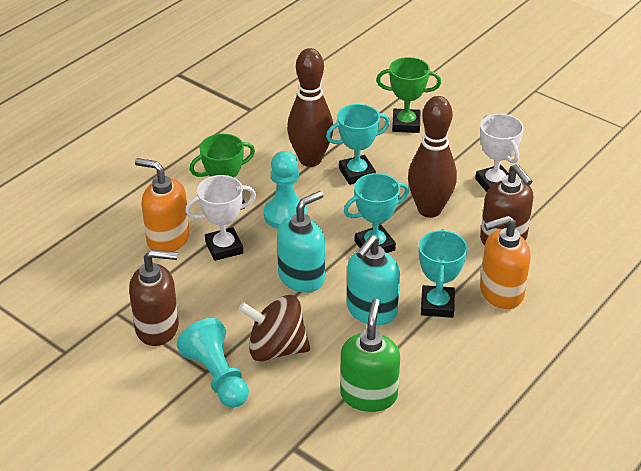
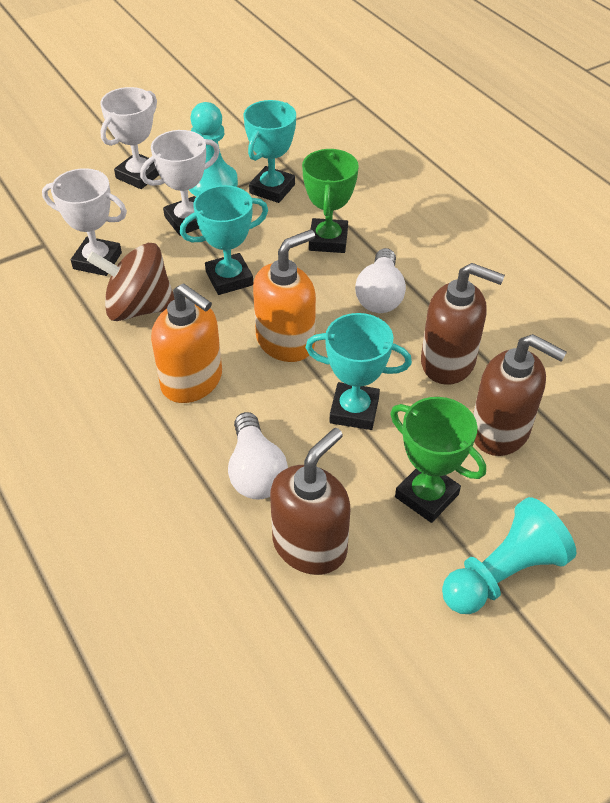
brown bowling pin: 2 -> 0
brown soap dispenser: 2 -> 3
green soap dispenser: 1 -> 0
turquoise soap dispenser: 2 -> 0
white light bulb: 0 -> 2
white trophy: 2 -> 3

